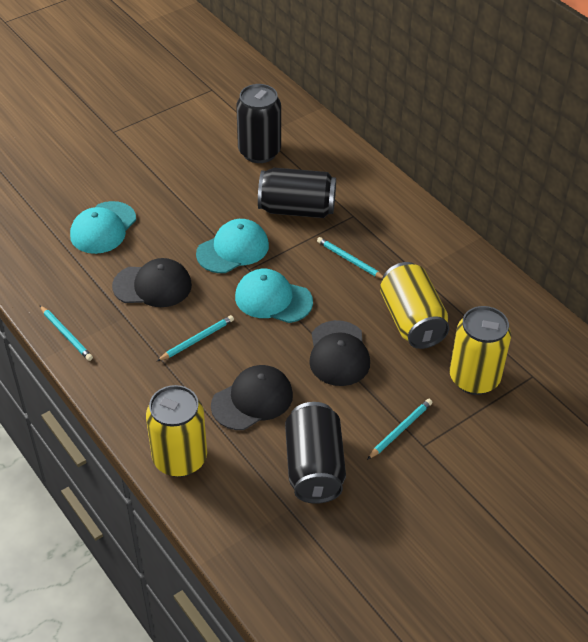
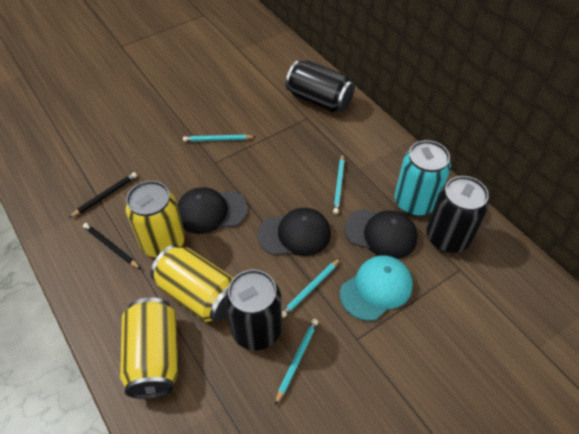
black pencil: 0 -> 2
turquoise can: 0 -> 1
turquoise cap: 3 -> 1

